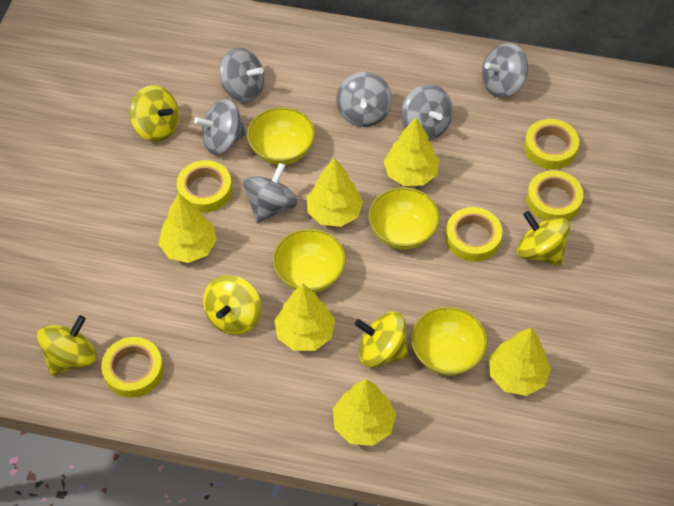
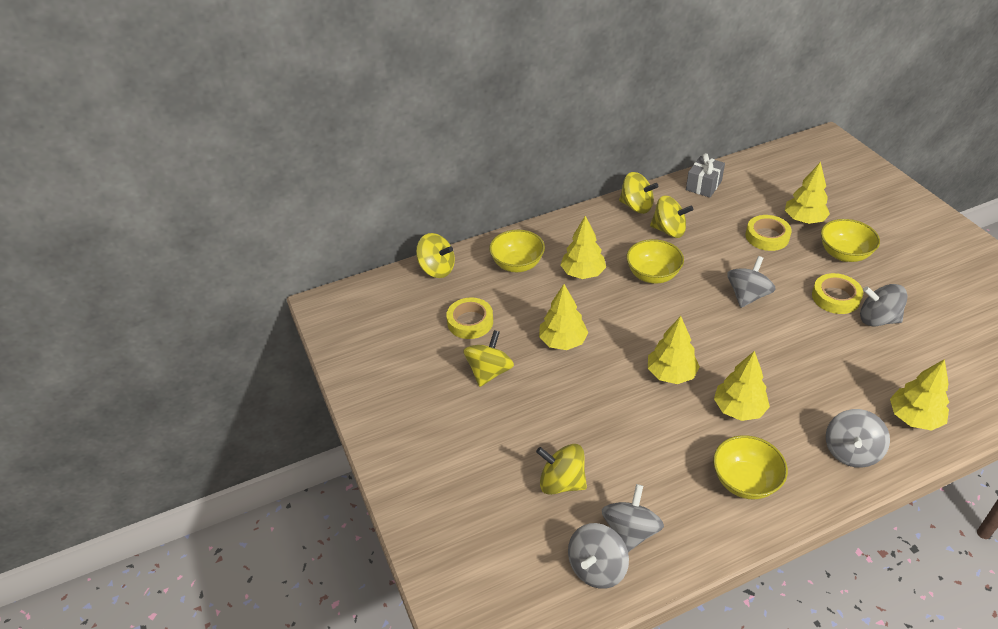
grey gift: 0 -> 1
grey spinning top: 6 -> 5
yellow tape: 5 -> 3

